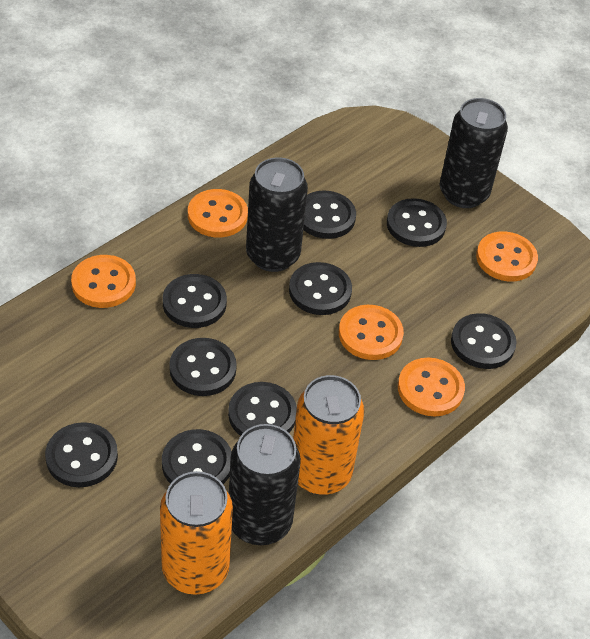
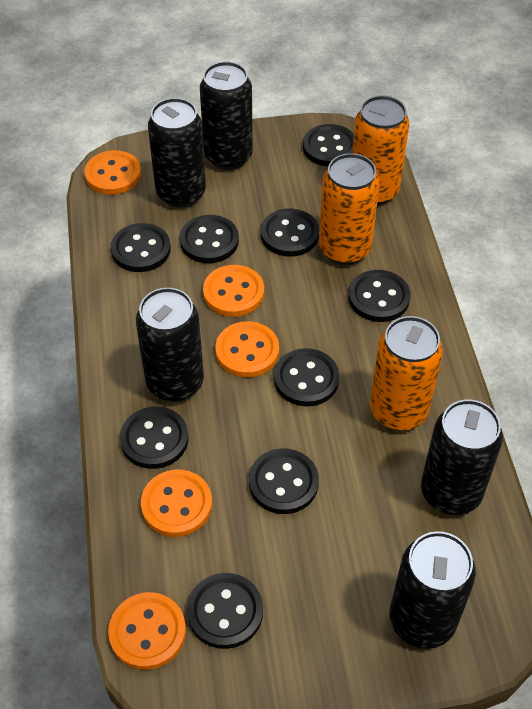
black can: 3 -> 5
orange can: 2 -> 3

